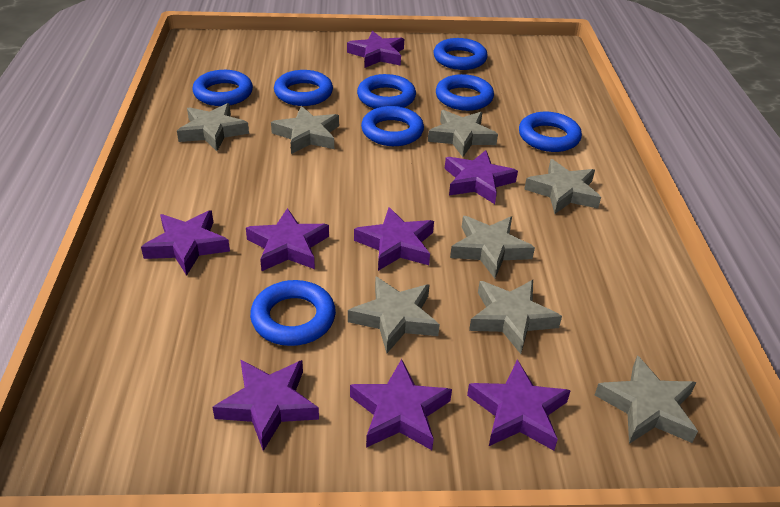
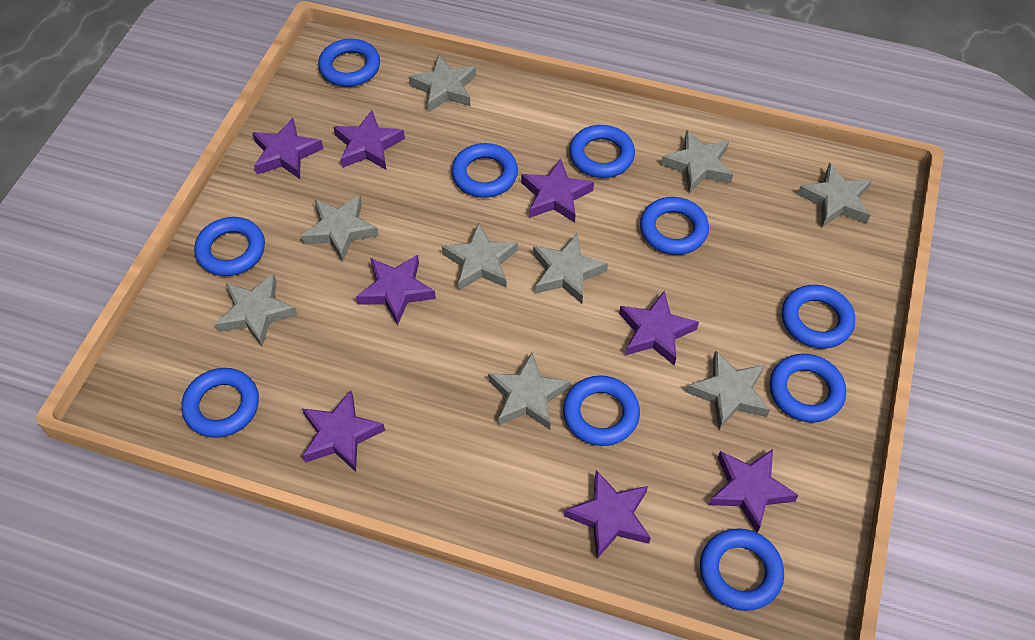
blue ring: 8 -> 10
grey star: 8 -> 9

